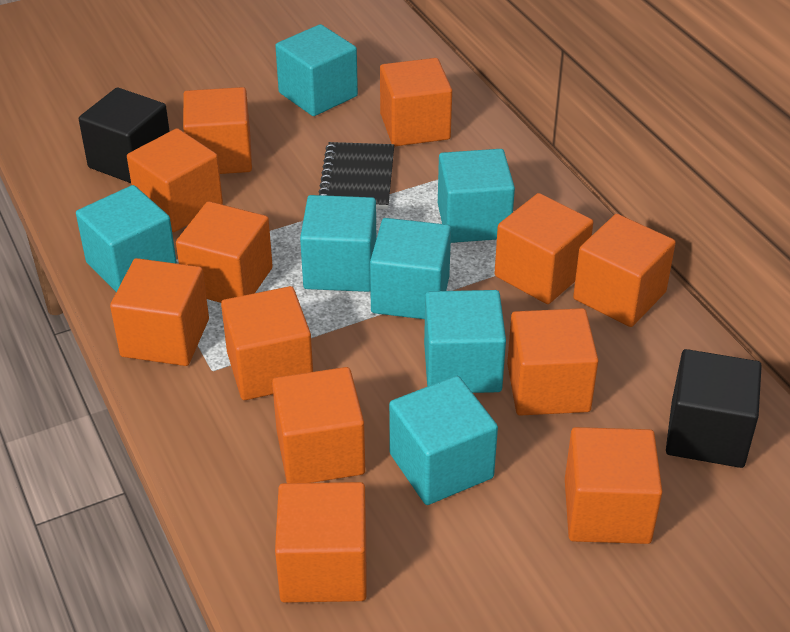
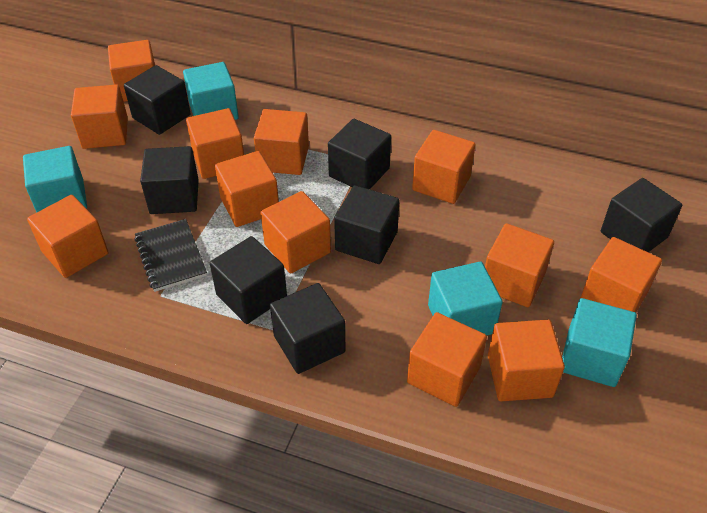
black cube: 2 -> 7
turquoise cube: 7 -> 4

